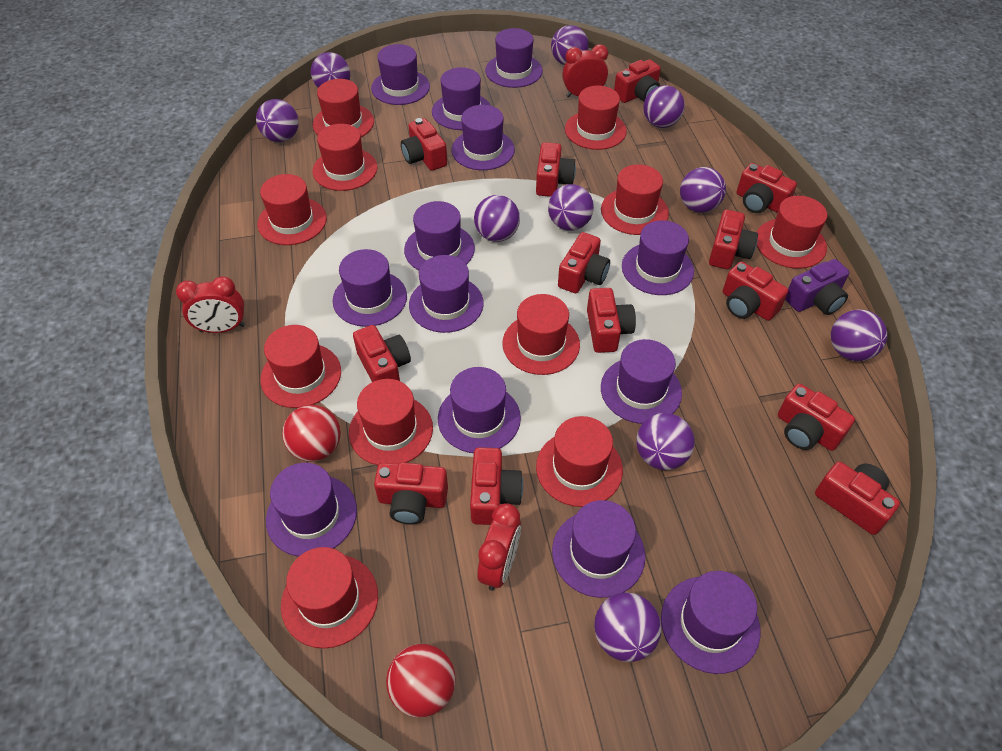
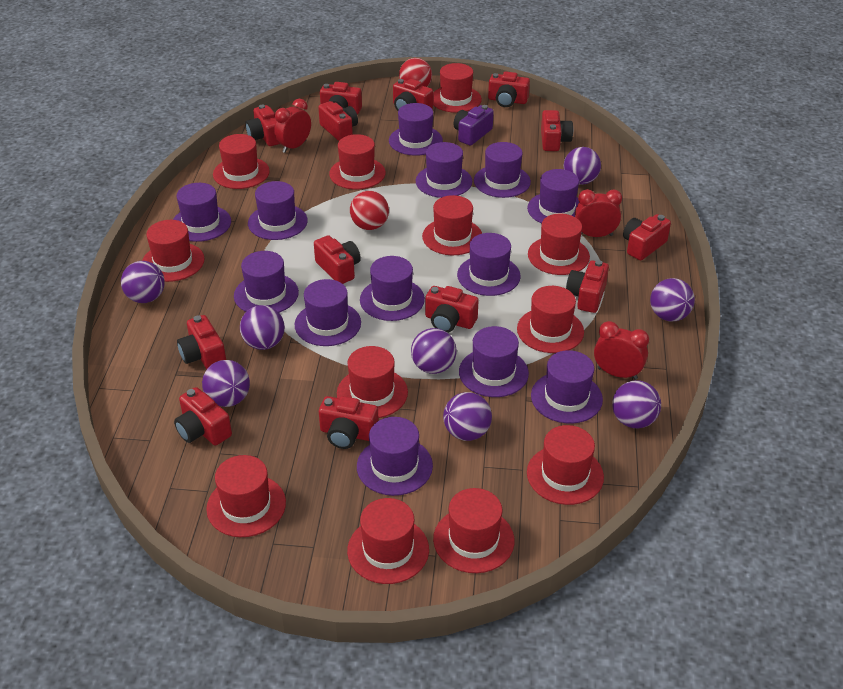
purple ball: 10 -> 8
red hat: 11 -> 12

